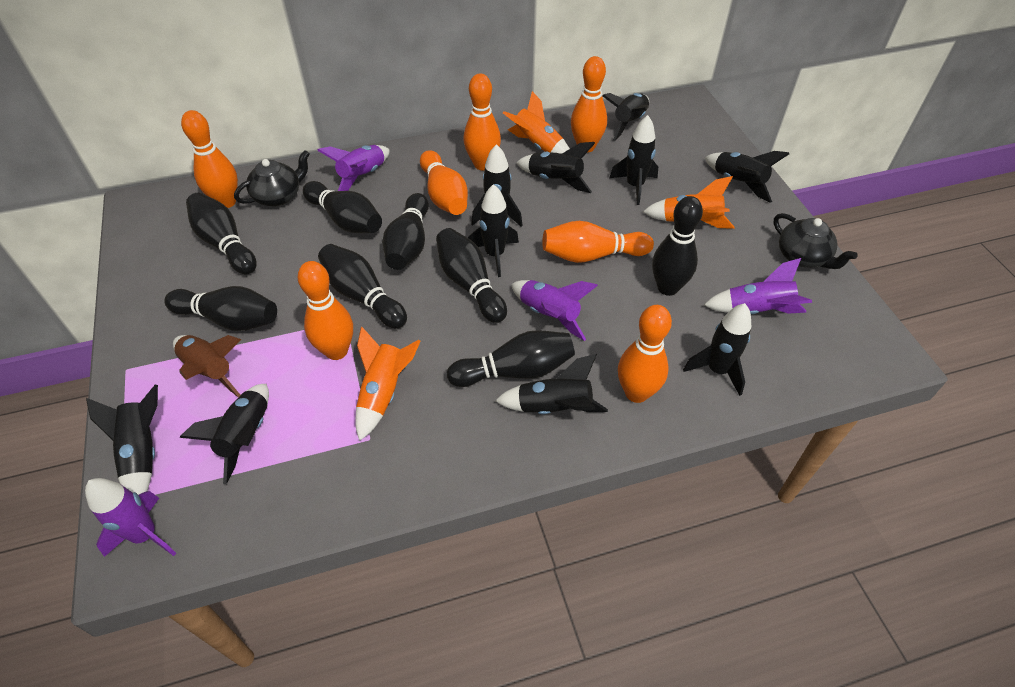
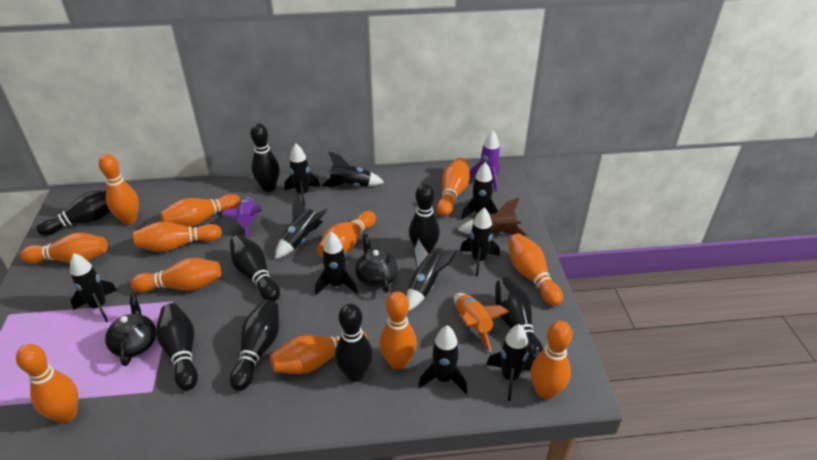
orange bowling pin: 7 -> 12
orange rocket: 3 -> 1
purple rocket: 4 -> 2

